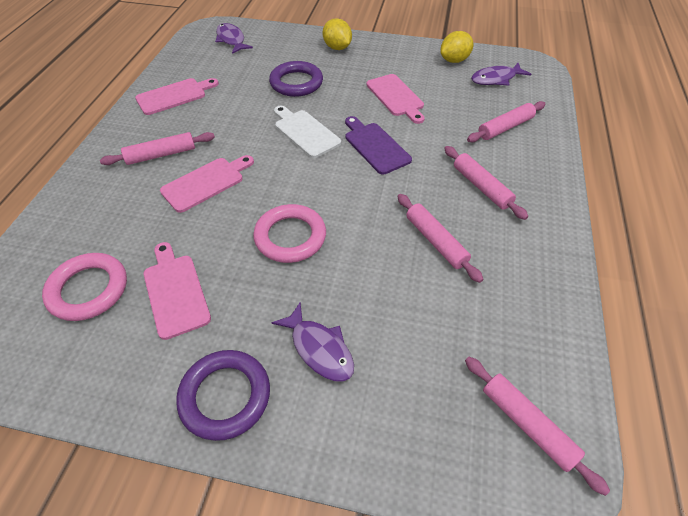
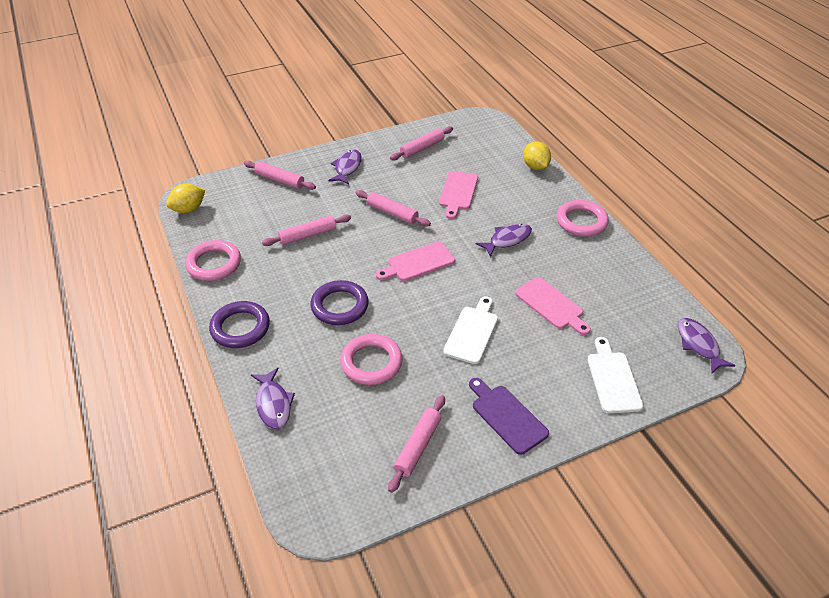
pink cutting board: 4 -> 3
pink ring: 2 -> 3
purple fish: 3 -> 4
white cutting board: 1 -> 2

